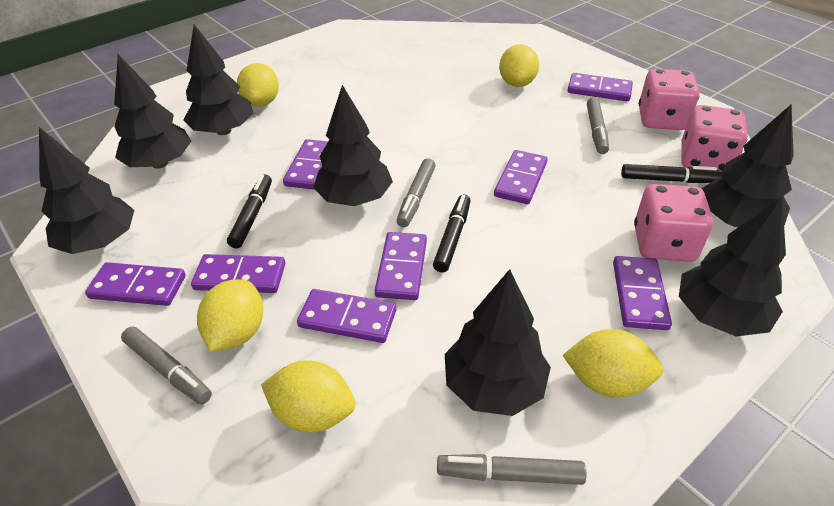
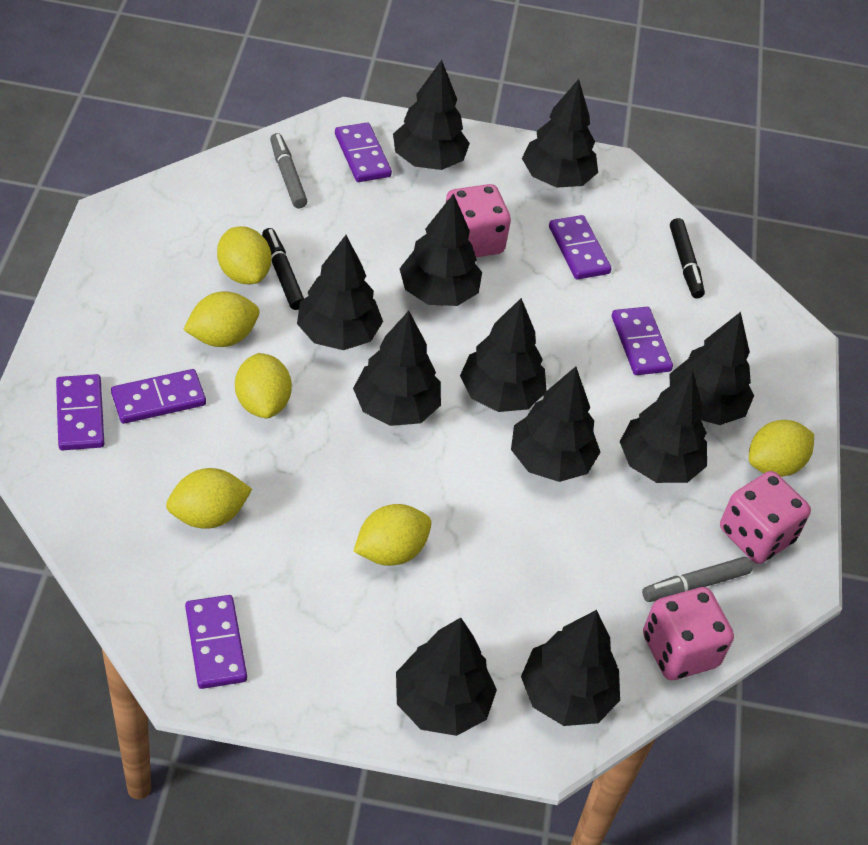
black marker: 3 -> 2
black tree: 7 -> 11
grey marker: 4 -> 2
purple domino: 8 -> 6
yellow lemon: 5 -> 6

